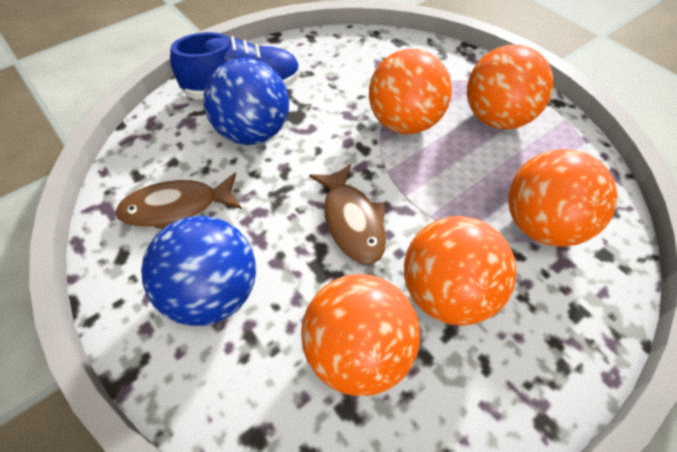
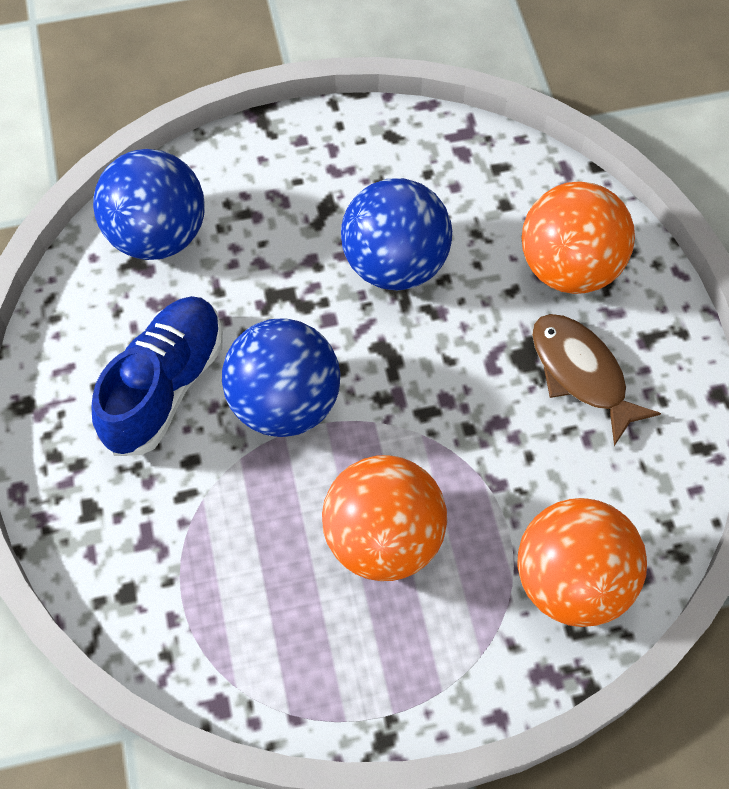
blue ball: 2 -> 3
brown fish: 2 -> 1
orange ball: 5 -> 3

